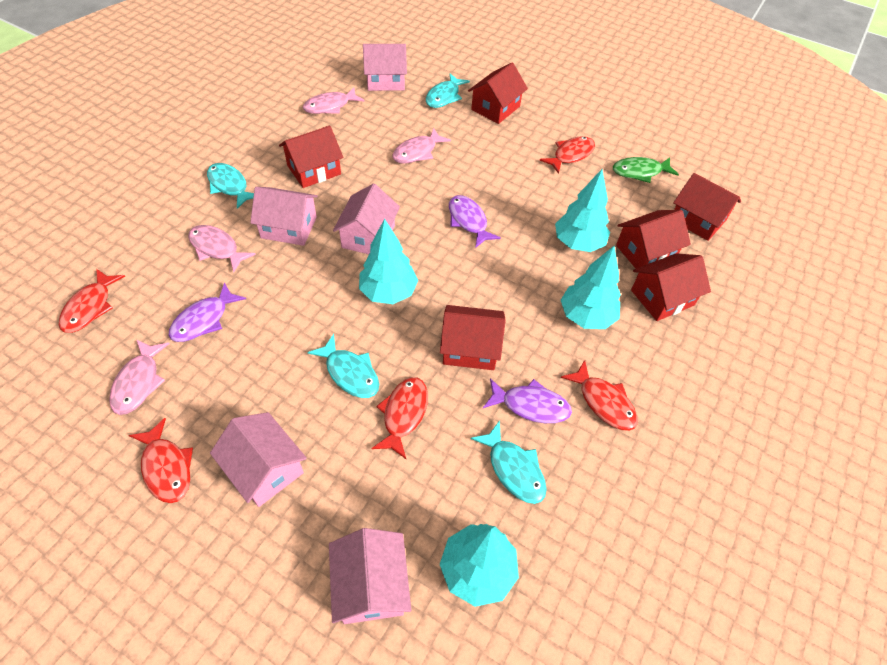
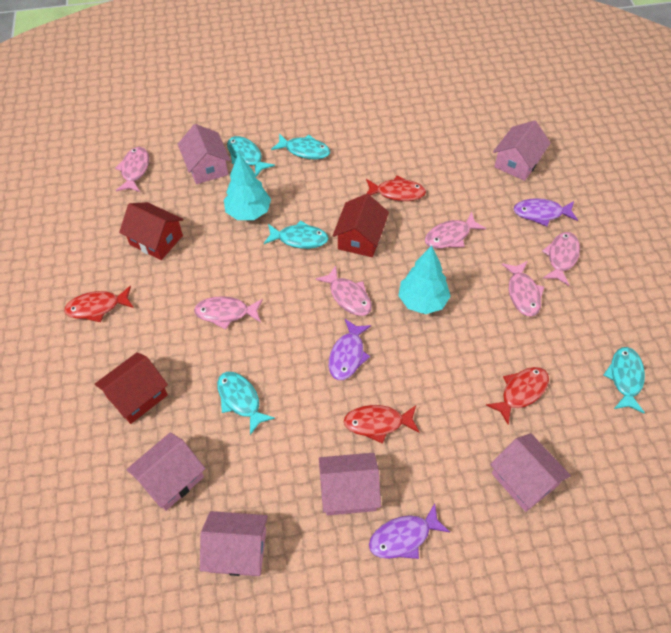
green fish: 1 -> 0
pink fish: 4 -> 6
pink house: 5 -> 6
red fish: 5 -> 4
red house: 6 -> 3
turquoise fish: 4 -> 5
turquoise tree: 4 -> 2

